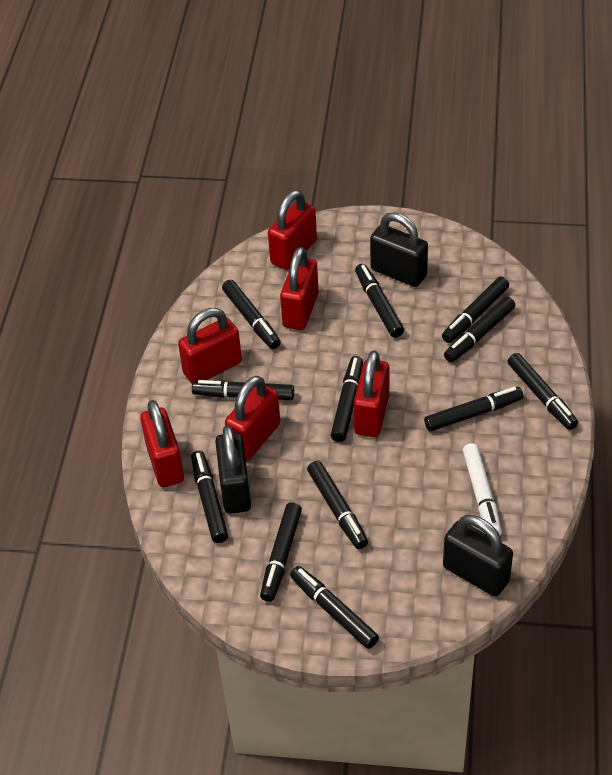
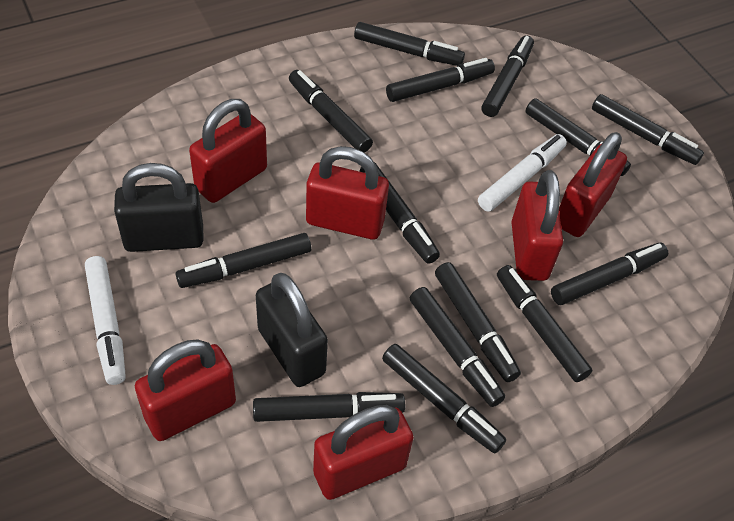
black marker: 12 -> 14
black padlock: 3 -> 2
white marker: 1 -> 2

